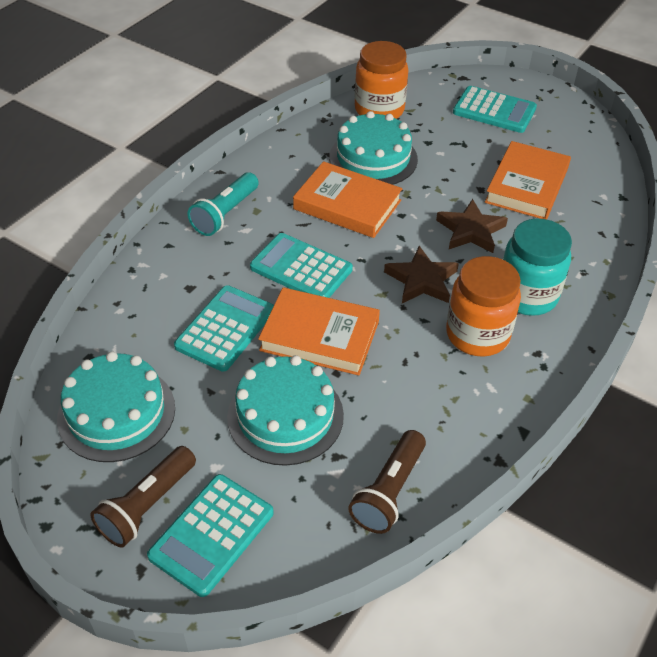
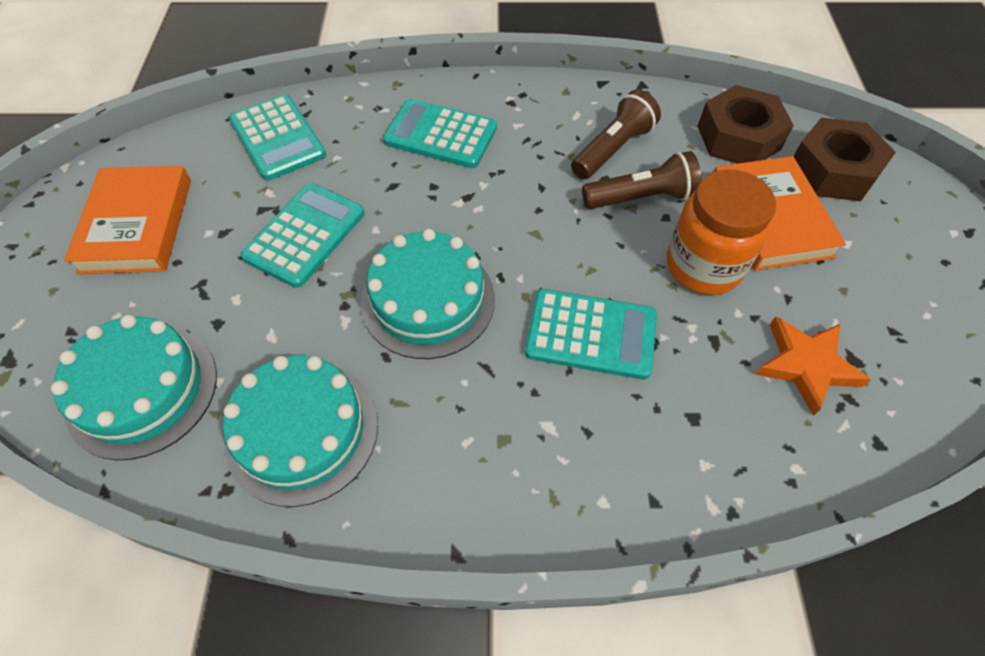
brown nut: 0 -> 2
brown star: 2 -> 0
orange book: 3 -> 2
orange jar: 2 -> 1
orange star: 0 -> 1
turquoise flashlight: 1 -> 0
turquoise jar: 1 -> 0

